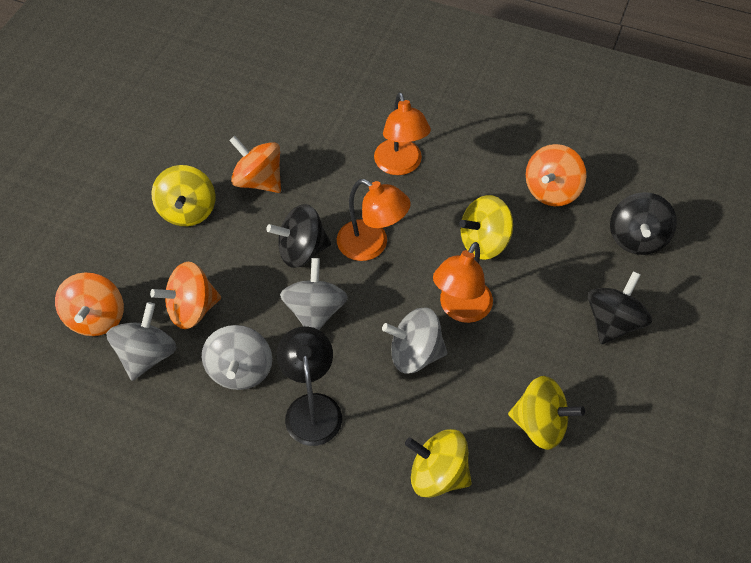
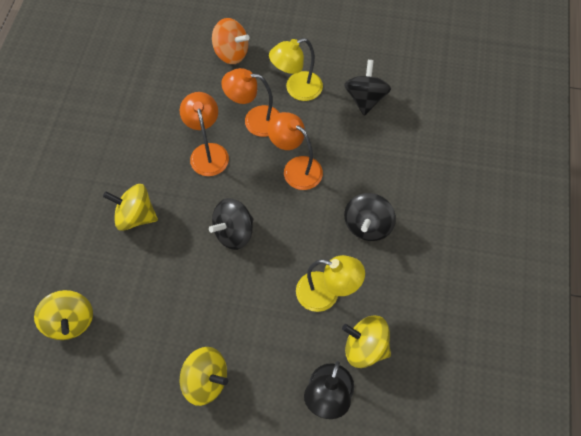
grey spinning top: 4 -> 0
orange spinning top: 4 -> 1
yellow lamp: 0 -> 2

